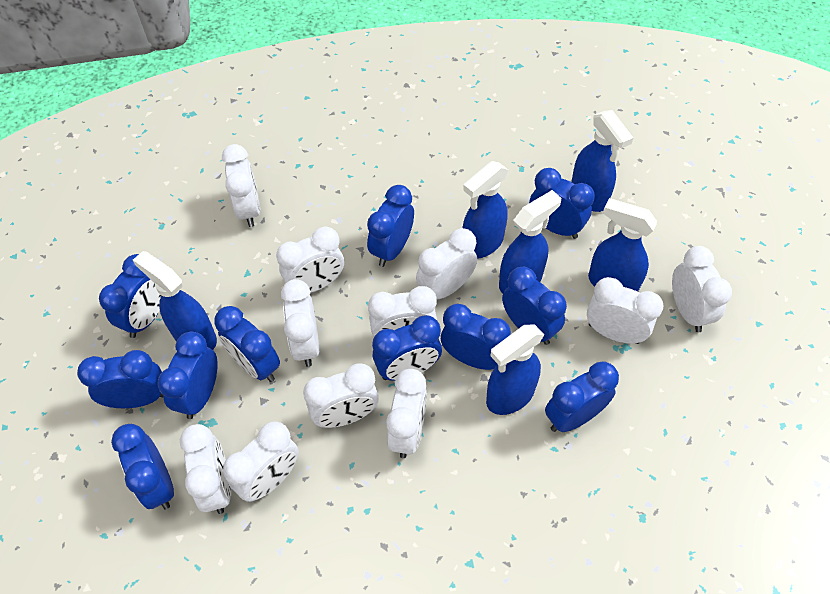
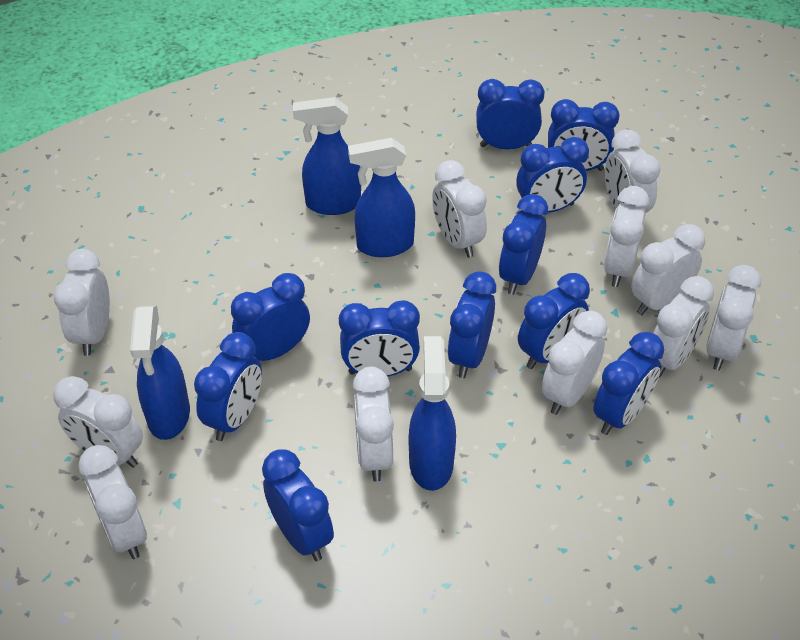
blue spray bottle: 6 -> 4

